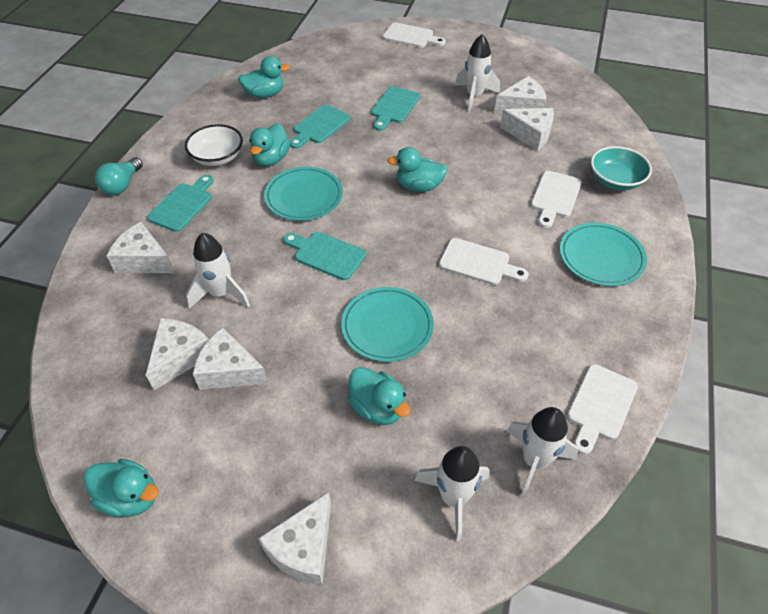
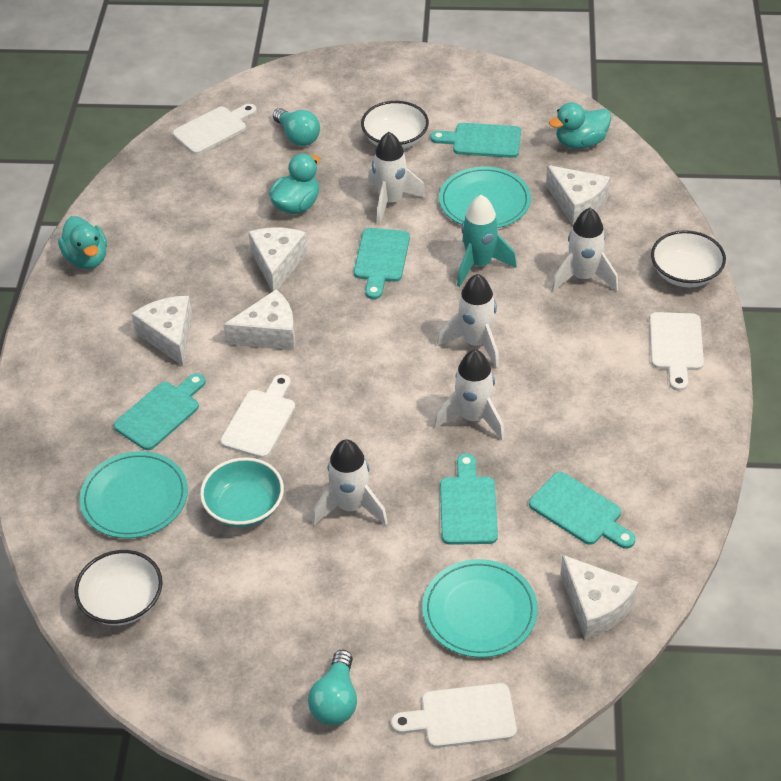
turquoise cutting board: 4 -> 5
turquoise duck: 5 -> 3
turquoise light bulb: 1 -> 2
turquoise rocket: 0 -> 1
white bowl: 1 -> 3
white cheese: 6 -> 5
white rocket: 4 -> 5

